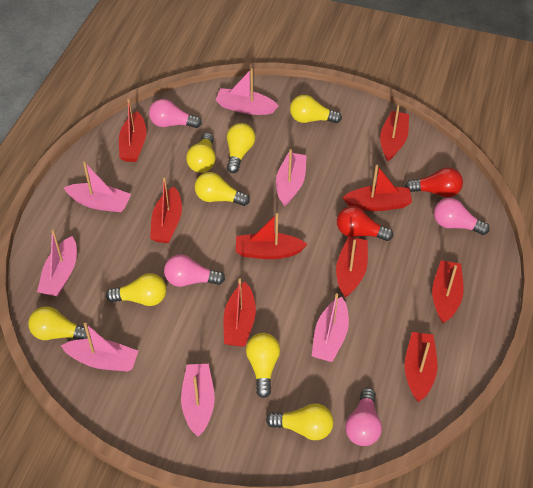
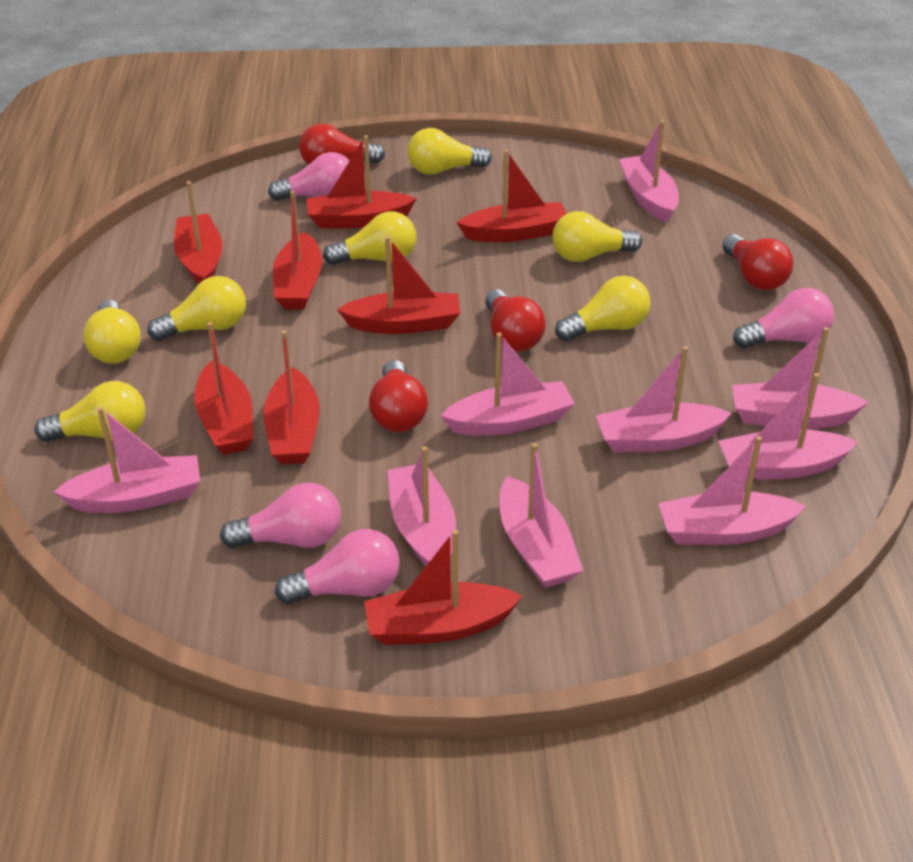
pink boat: 7 -> 9
red boat: 9 -> 8
red light bulb: 2 -> 4
yellow light bulb: 8 -> 7

